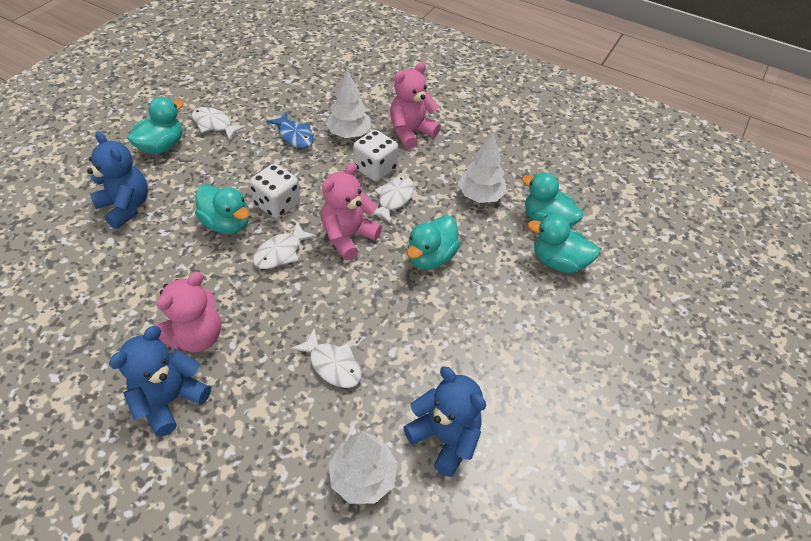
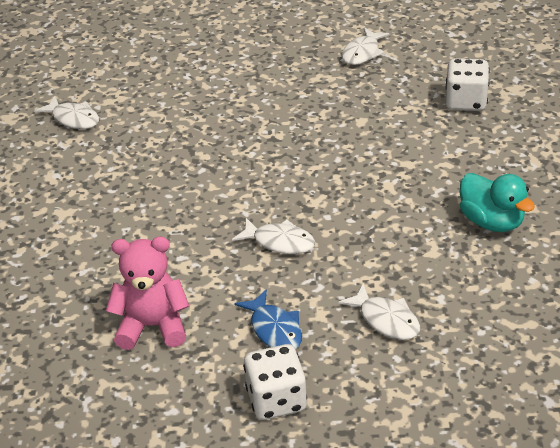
blue teddy bear: 3 -> 0
pink teddy bear: 3 -> 1
turquoise duck: 5 -> 1
white tree: 3 -> 0

